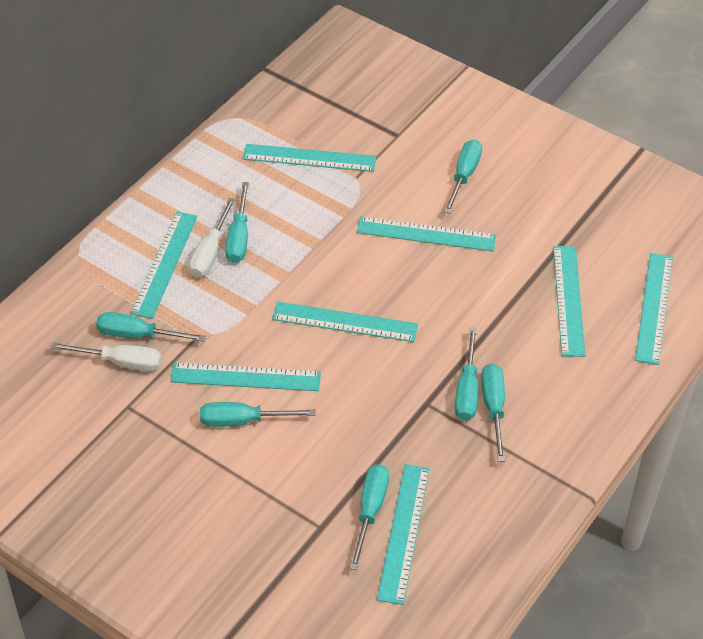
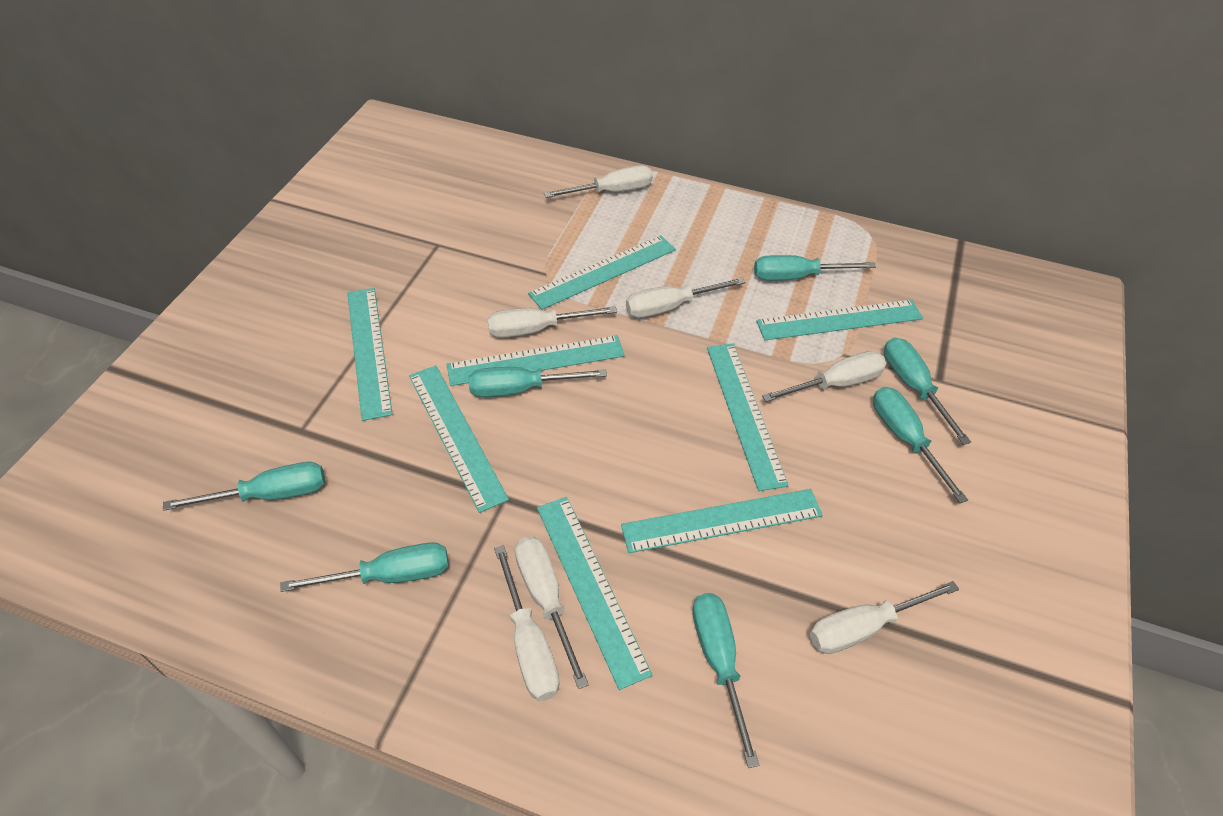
white screwdriver: 2 -> 7

